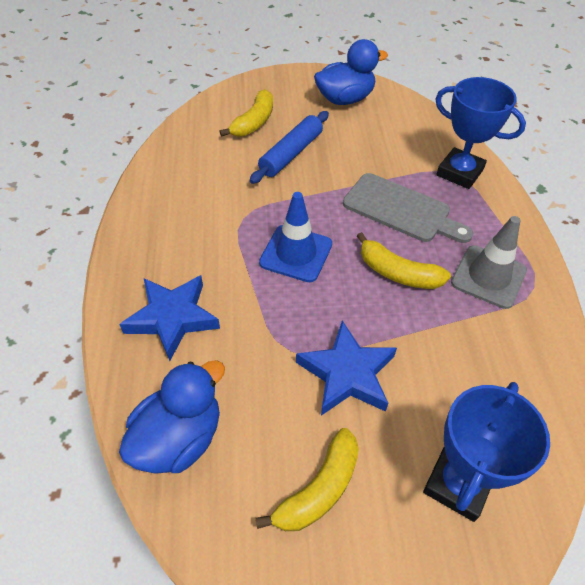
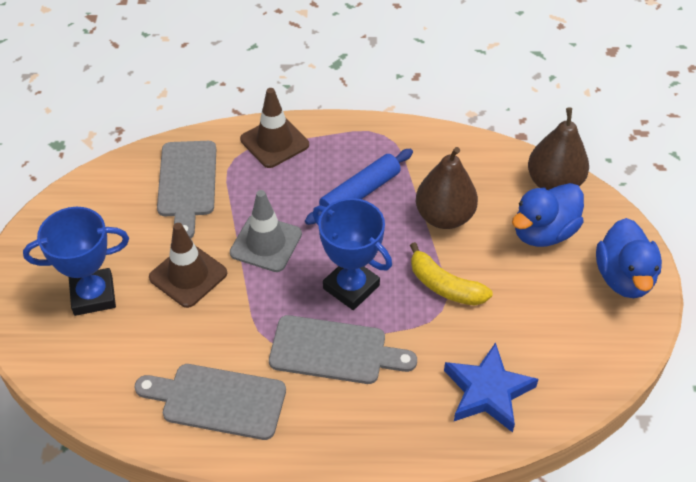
blue star: 2 -> 1
blue traffic cone: 1 -> 0
brown pear: 0 -> 2
brown traffic cone: 0 -> 2
grey cutting board: 1 -> 3
yellow banana: 3 -> 1

